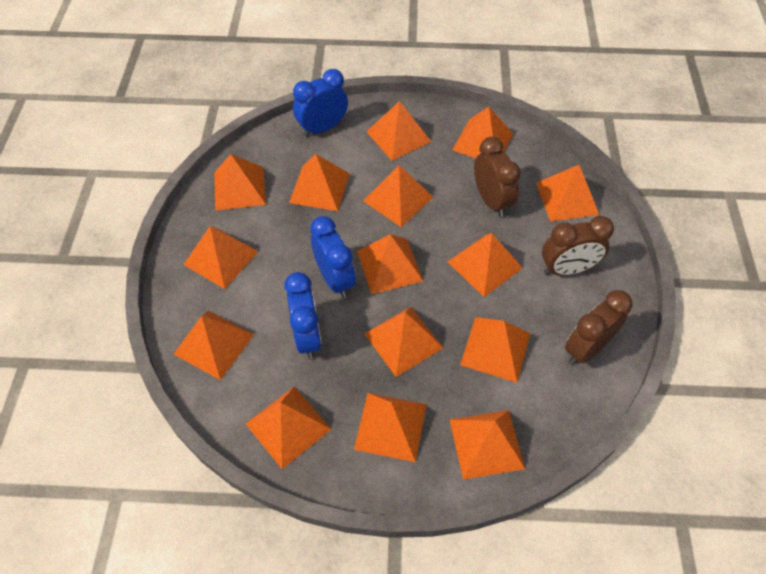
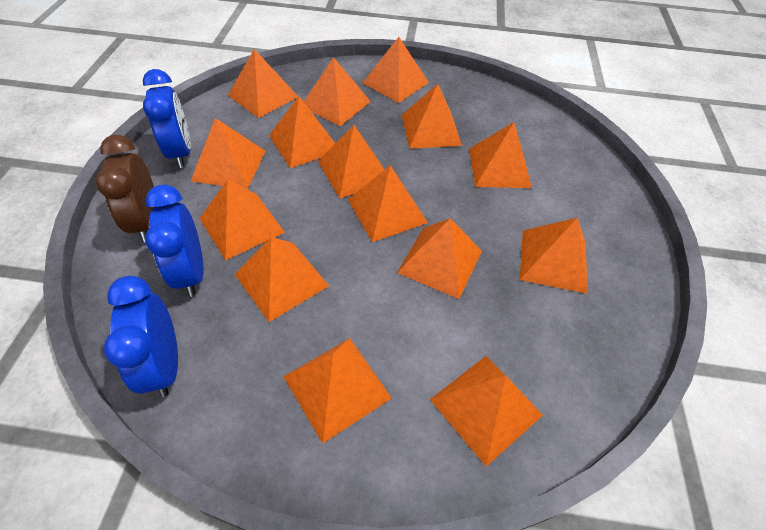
brown clock: 3 -> 1

